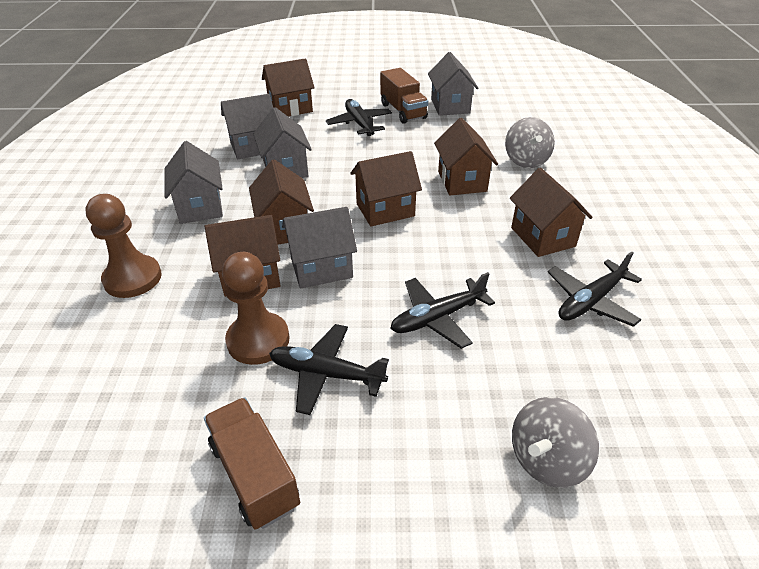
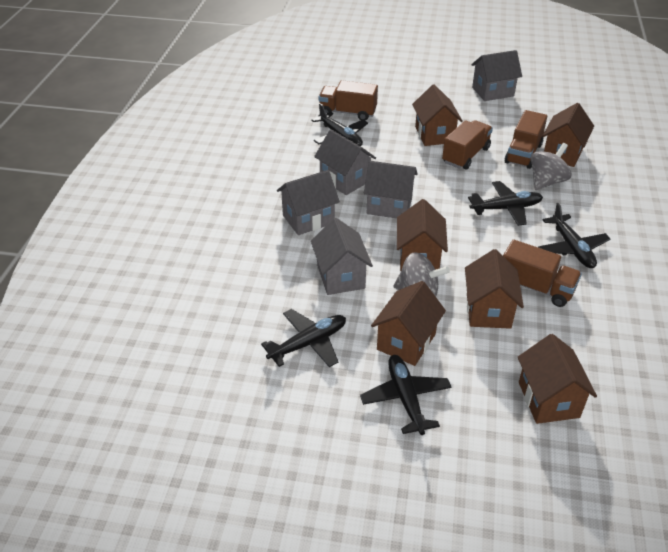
black plane: 4 -> 5
brown pawn: 2 -> 0
brown truck: 2 -> 4

